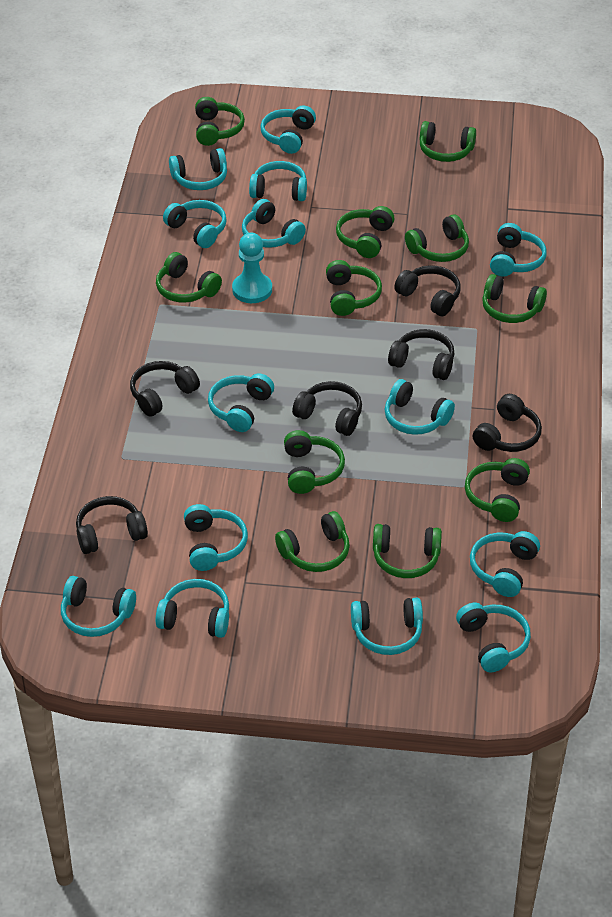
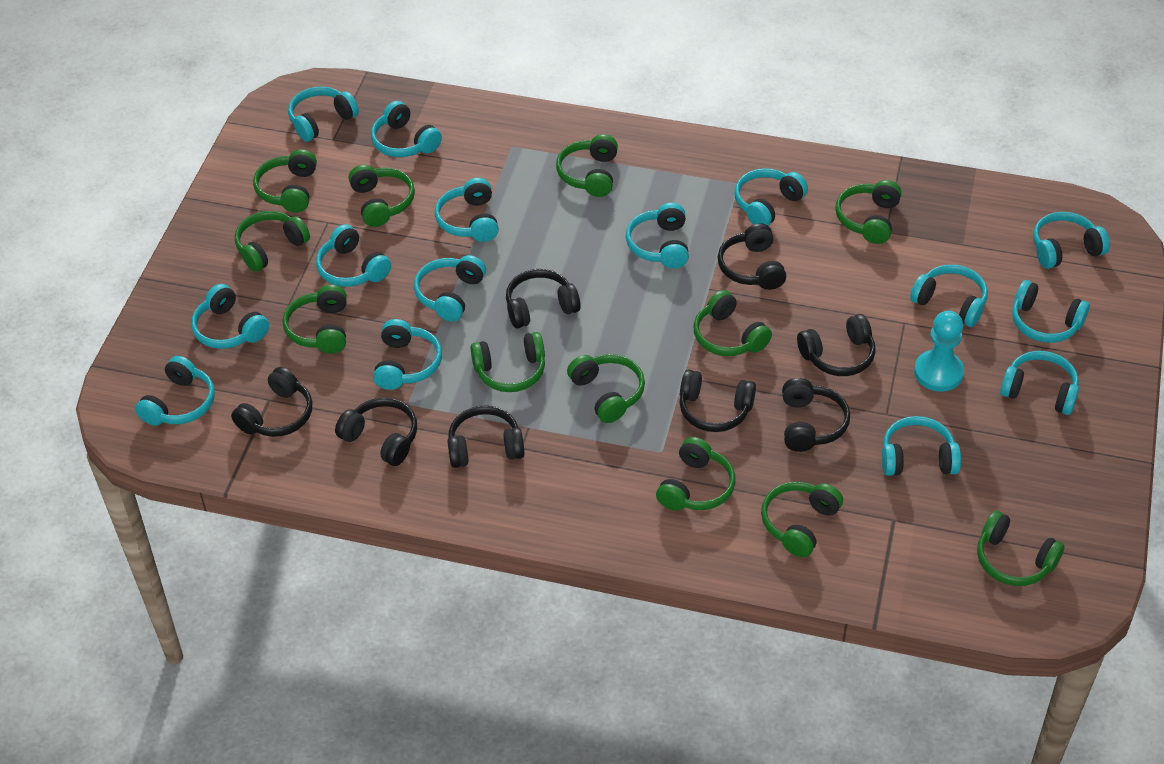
black headphones: 6 -> 8
green headphones: 11 -> 12
turquoise headphones: 14 -> 15

